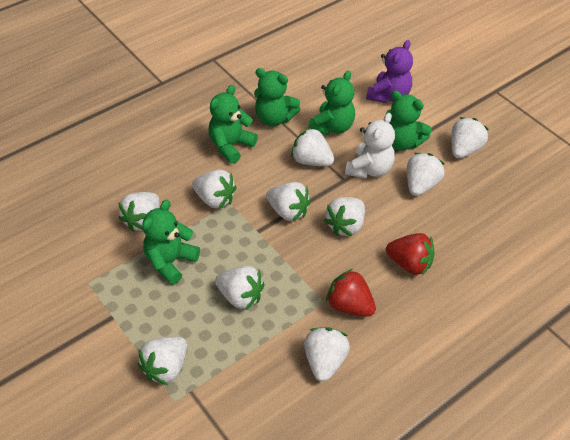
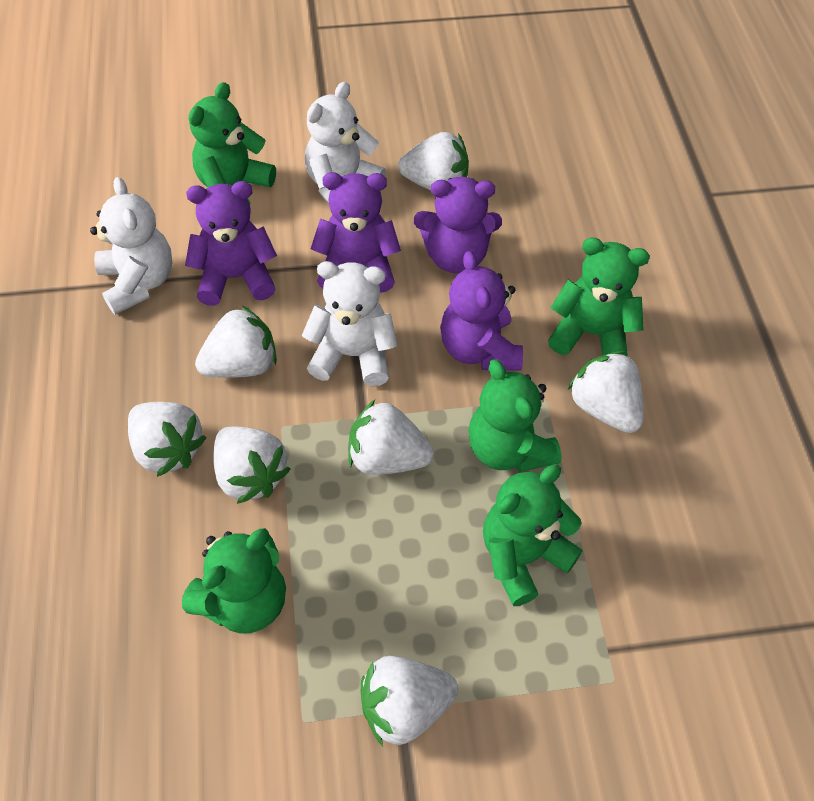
purple teddy bear: 1 -> 4
red strawberry: 2 -> 0
white strawberry: 10 -> 7
white teddy bear: 1 -> 3

